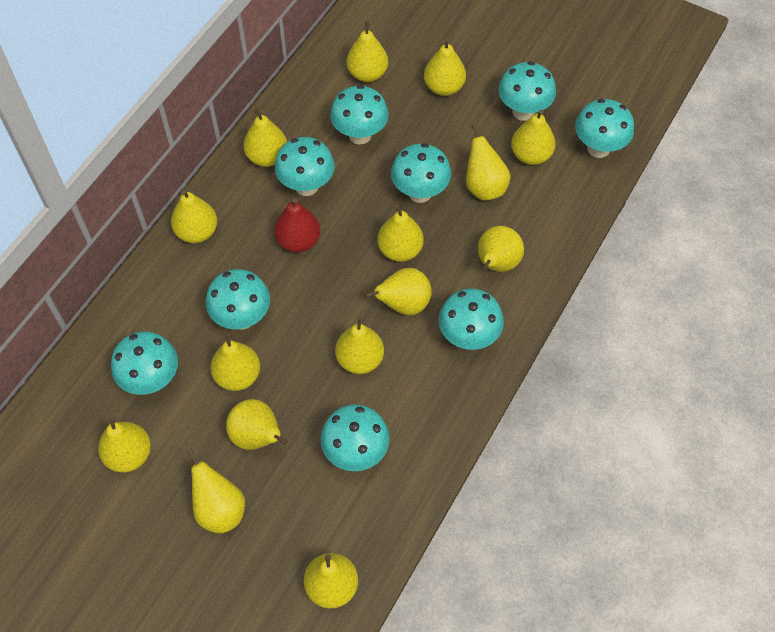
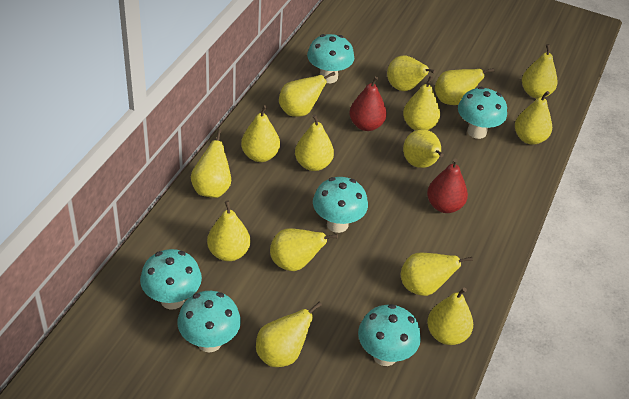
red pear: 1 -> 2
turquoise mushroom: 9 -> 6

